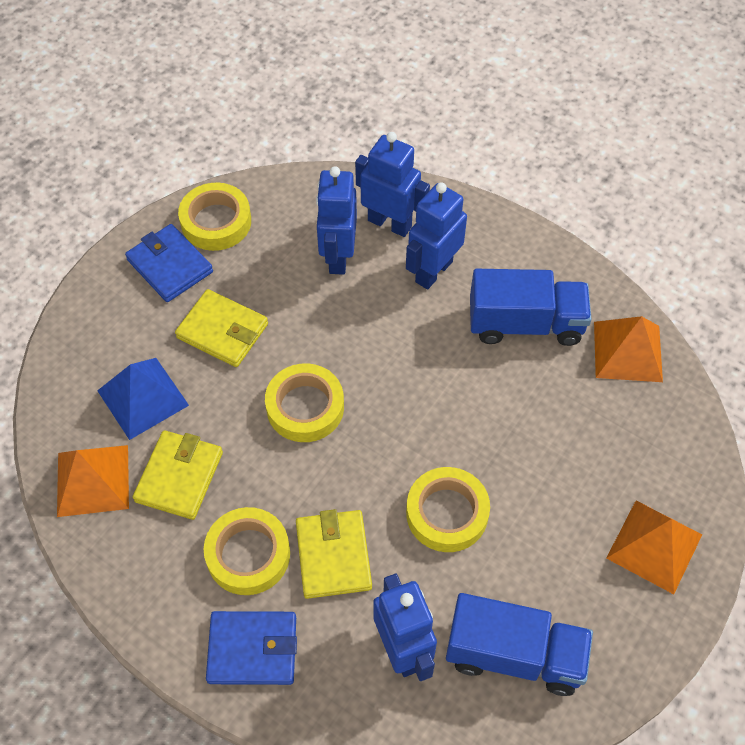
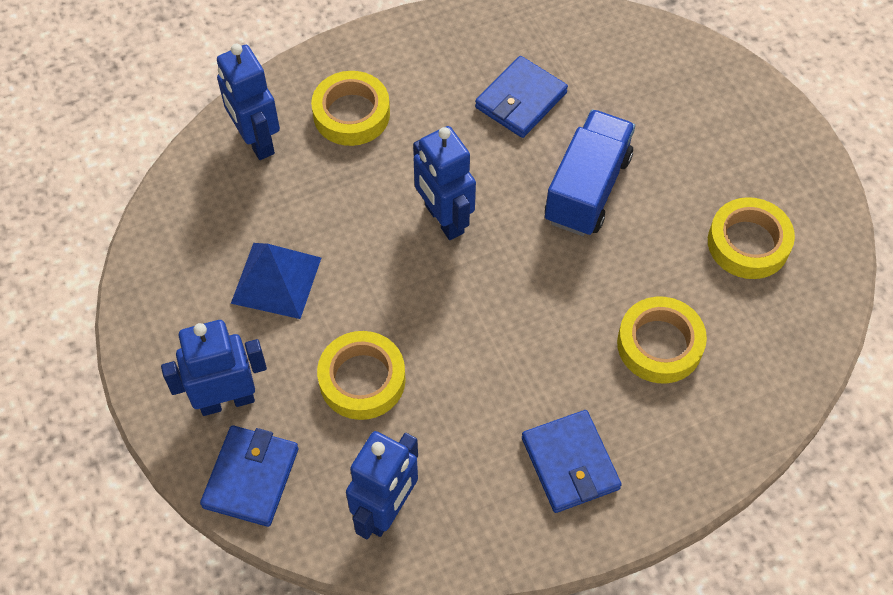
blue truck: 2 -> 1
blue wallet: 2 -> 3
orange pyramid: 3 -> 0
yellow wallet: 3 -> 0

